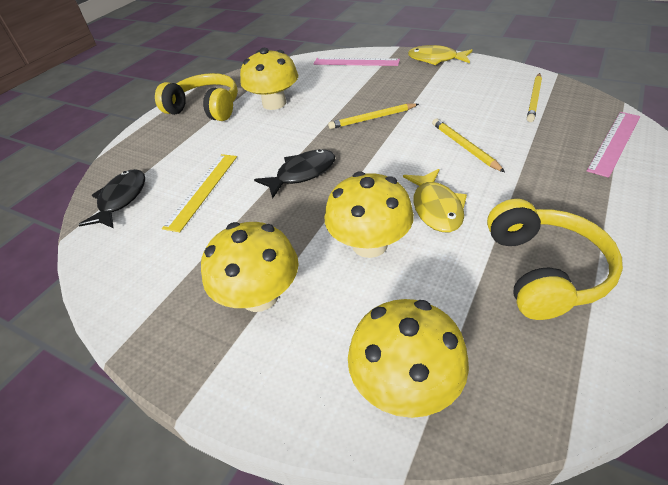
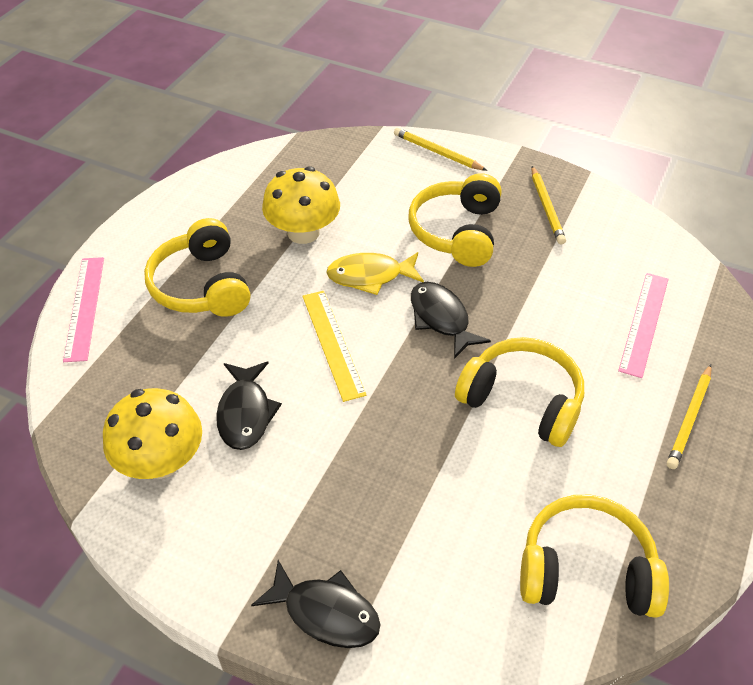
black fish: 2 -> 3
yellow fish: 2 -> 1
yellow headphones: 2 -> 4
yellow mushroom: 4 -> 2

